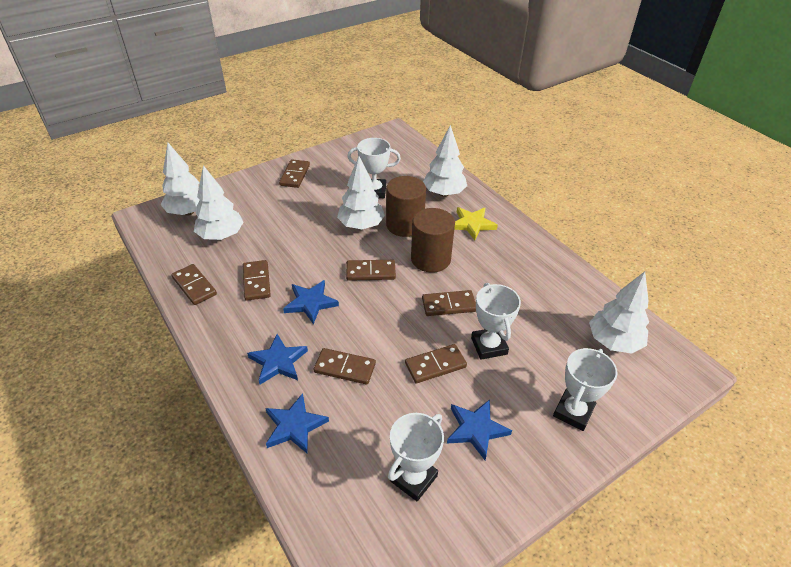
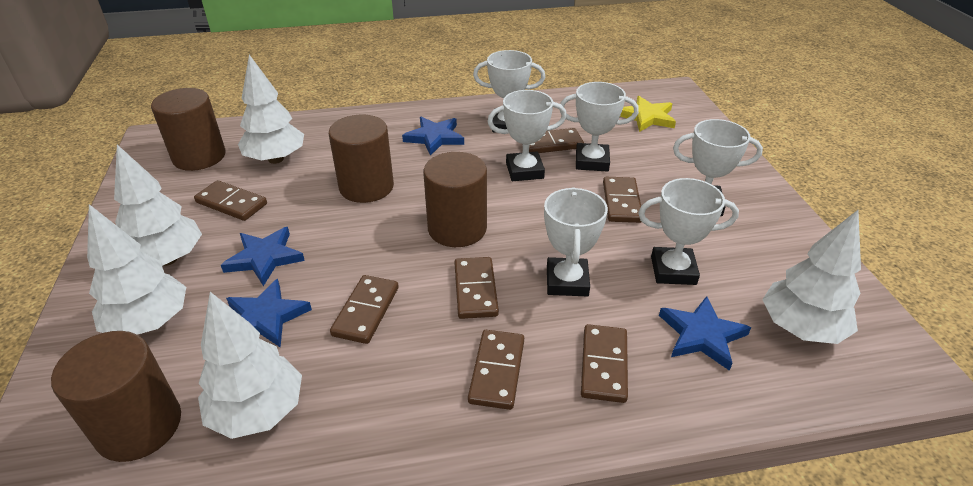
brown cylinder: 2 -> 4
white trophy: 4 -> 6

